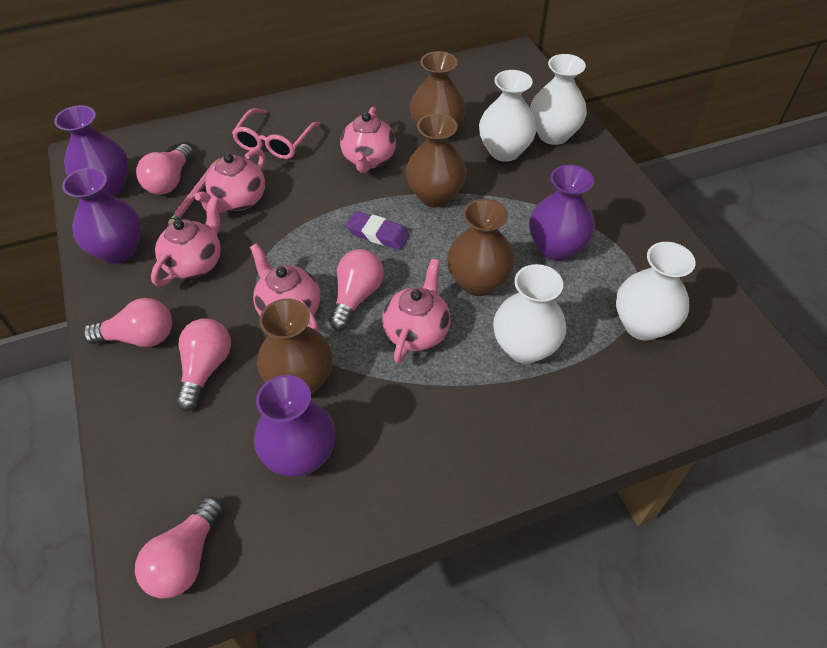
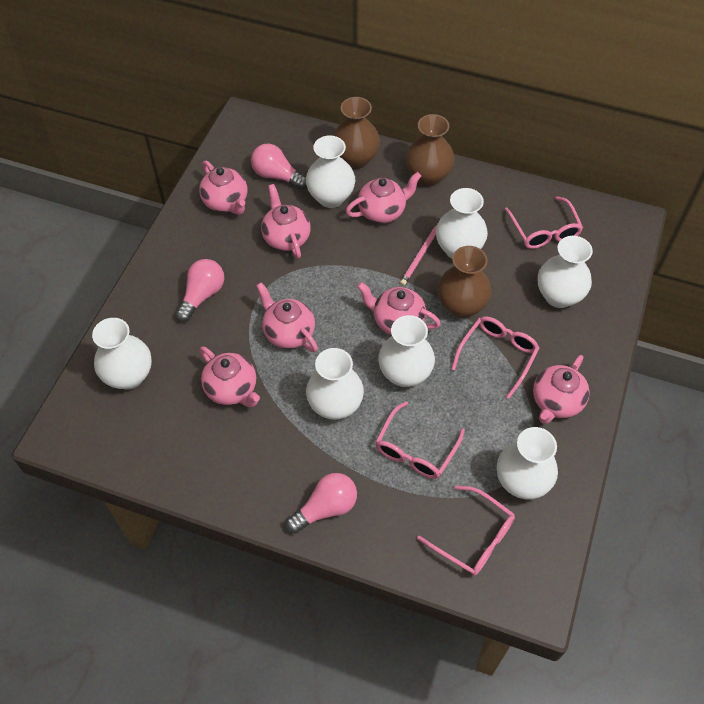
brown vase: 4 -> 3
pink glasses: 1 -> 4
pink light bulb: 5 -> 3
pink teapot: 5 -> 7
purple eraser: 1 -> 0
purple vase: 4 -> 0
white vase: 4 -> 7

